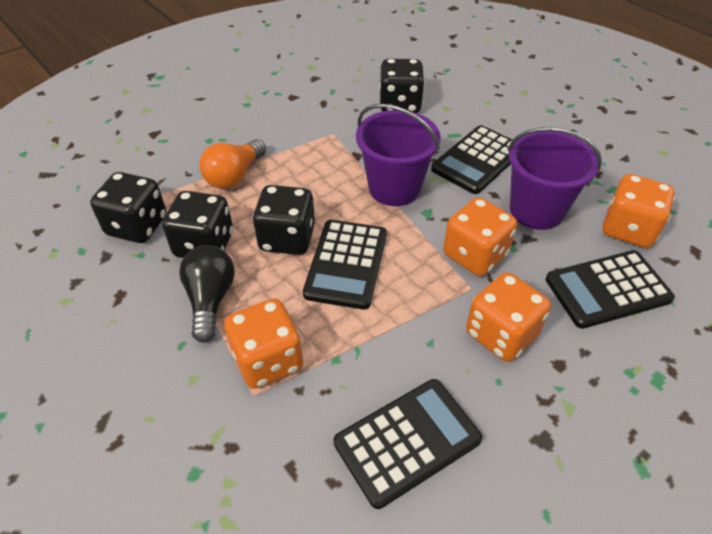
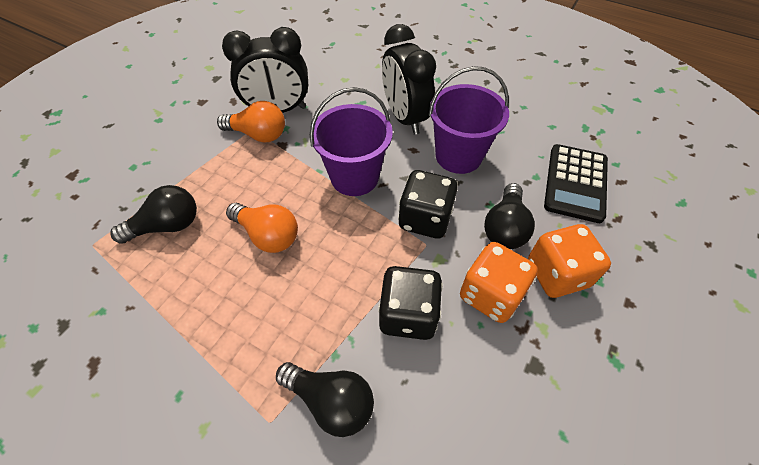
black calculator: 4 -> 1
black clock: 0 -> 2
black dice: 4 -> 2
black light bulb: 1 -> 3
orange dice: 4 -> 2
orange light bulb: 1 -> 2

